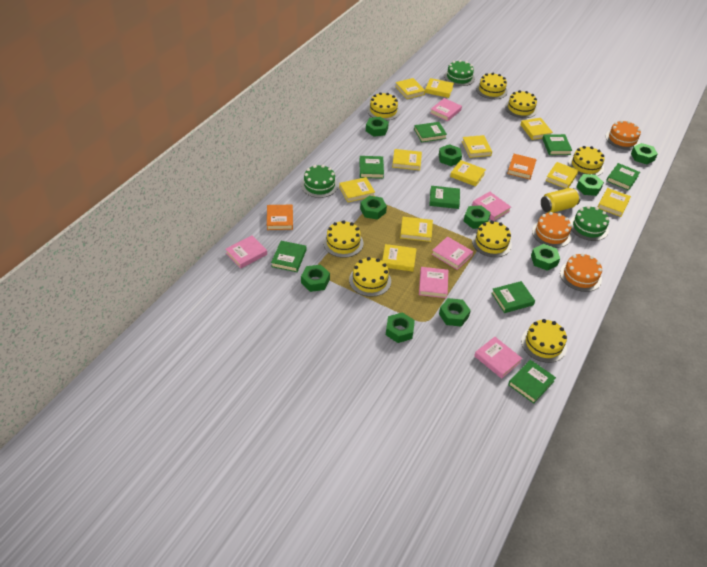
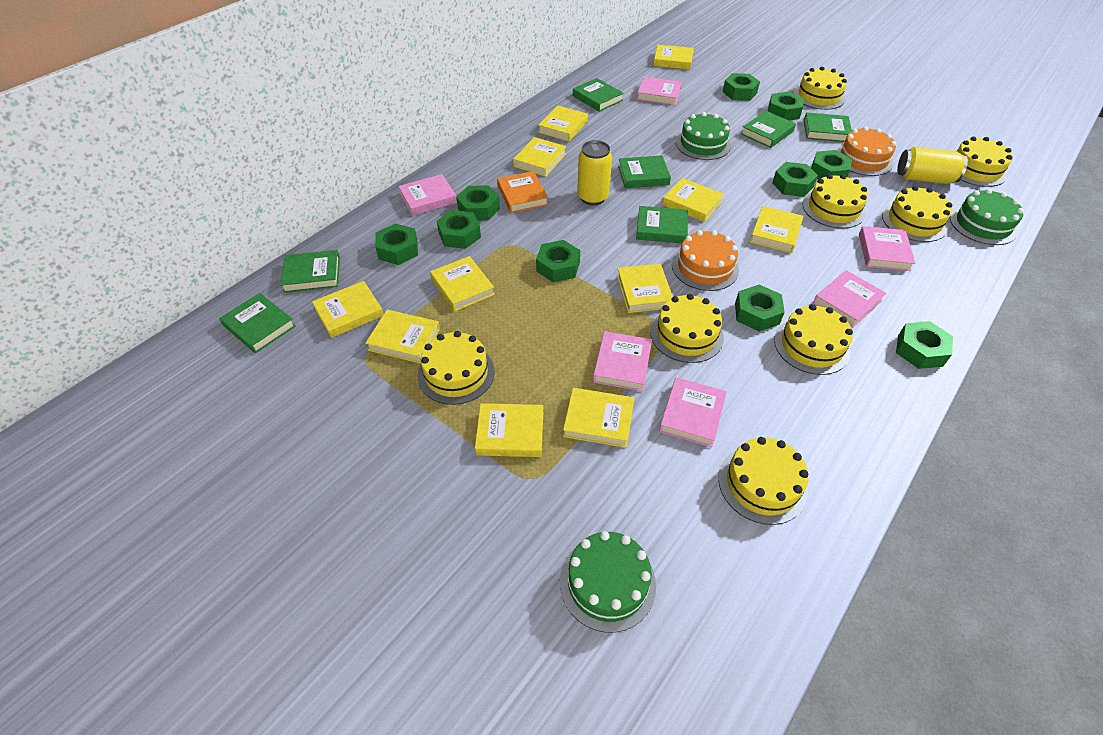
green book: 8 -> 7
orange book: 2 -> 1
orange cake: 3 -> 2
yellow can: 1 -> 2

